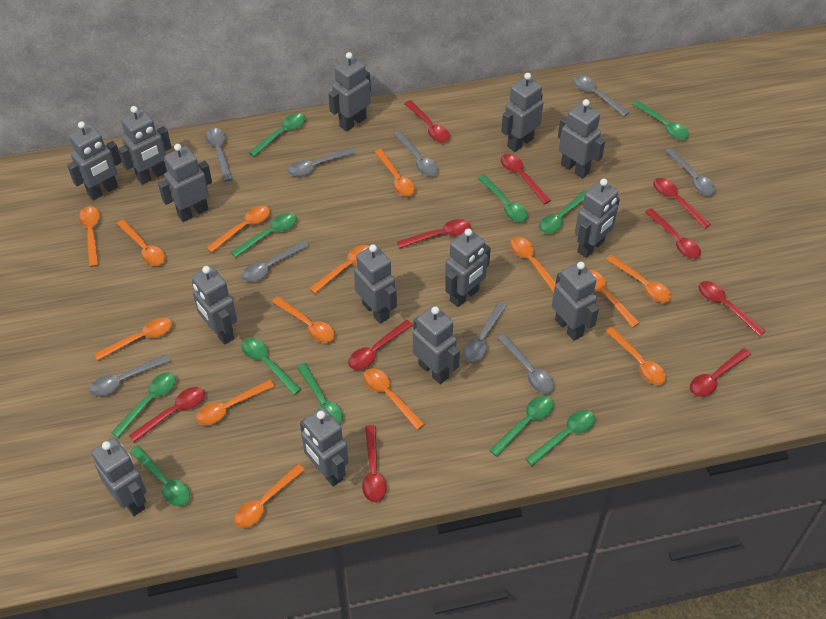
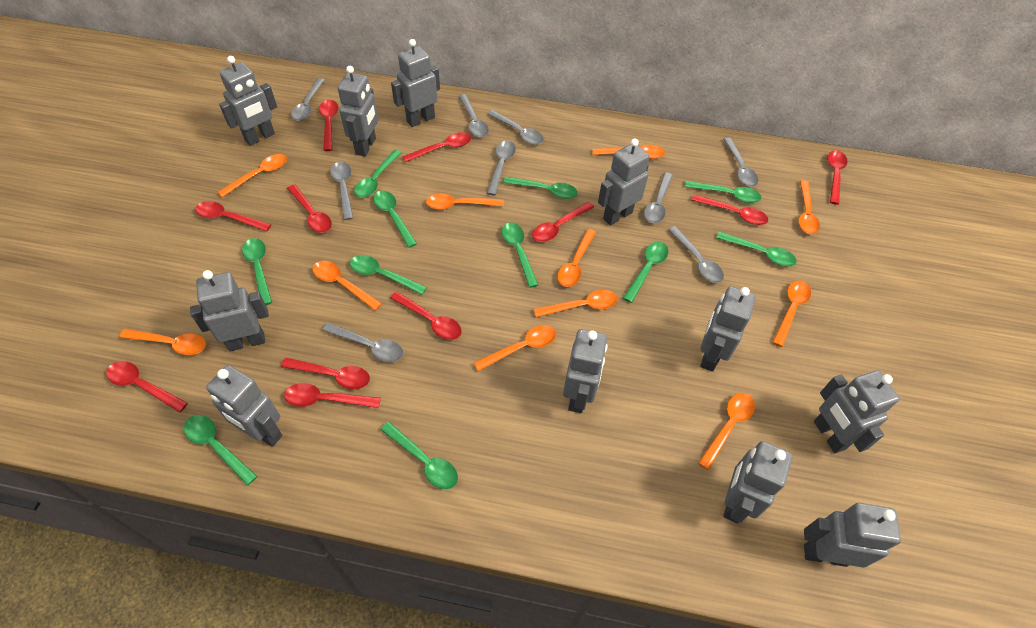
grey robot: 14 -> 11
orange spoon: 14 -> 11
red spoon: 10 -> 11

